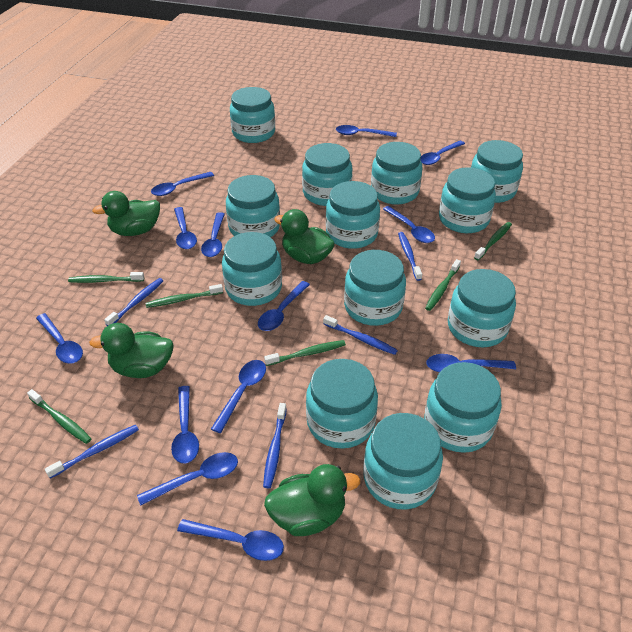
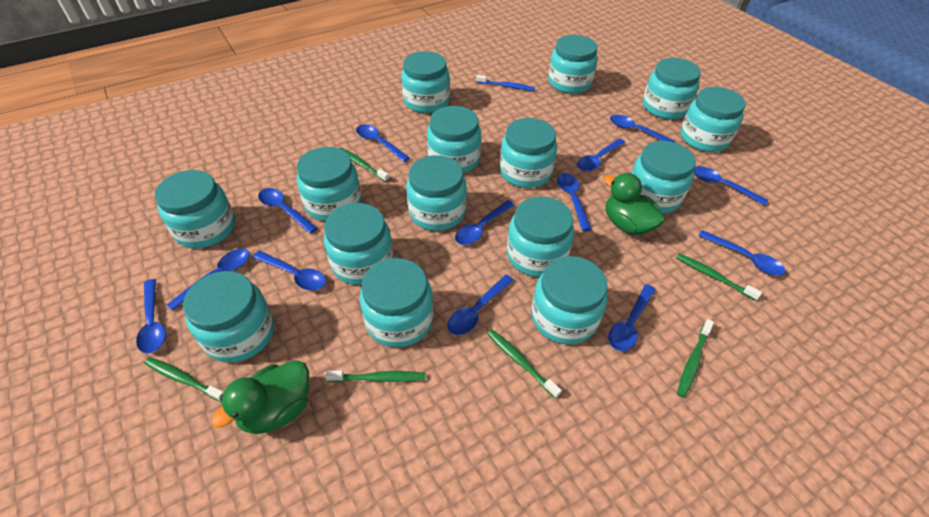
blue toothbrush: 5 -> 1
green duck: 4 -> 2
turquoise jar: 13 -> 15

